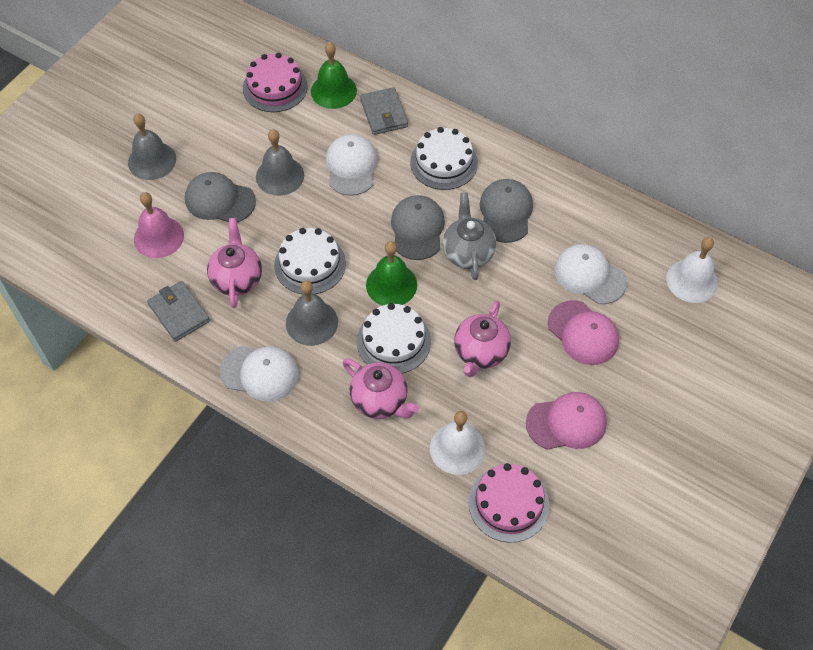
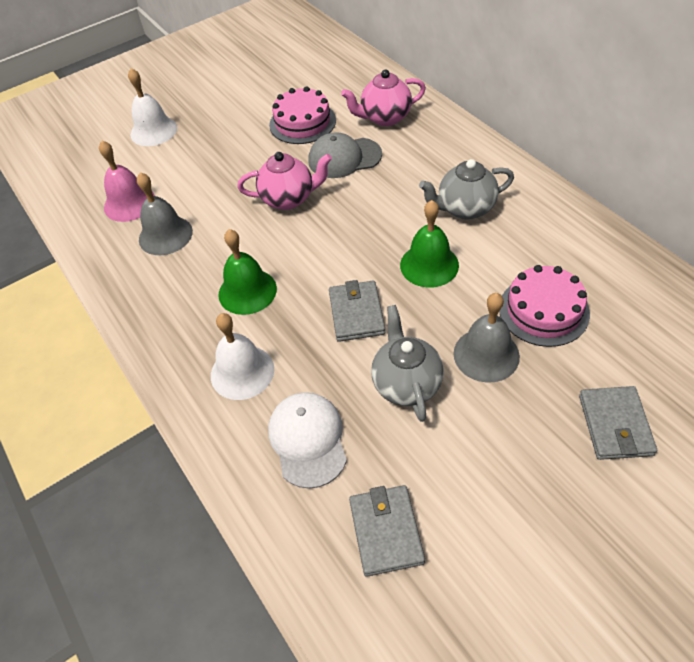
grey bell: 3 -> 2
grey cap: 3 -> 1
grey teapot: 1 -> 2
grey wallet: 2 -> 3
pink cap: 2 -> 0
pink teapot: 3 -> 2
white cake: 3 -> 0
white cap: 3 -> 1

